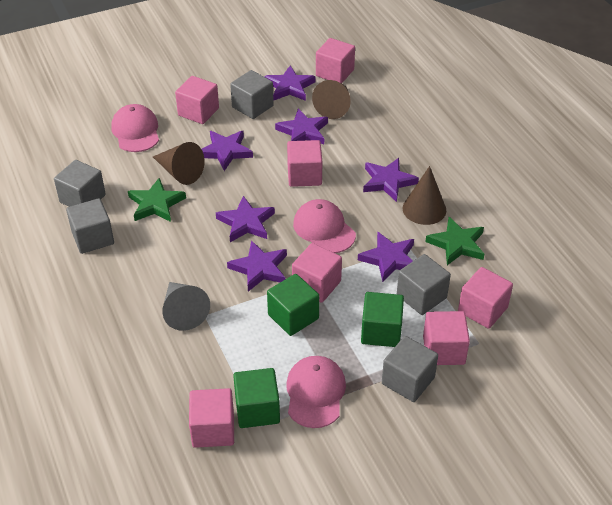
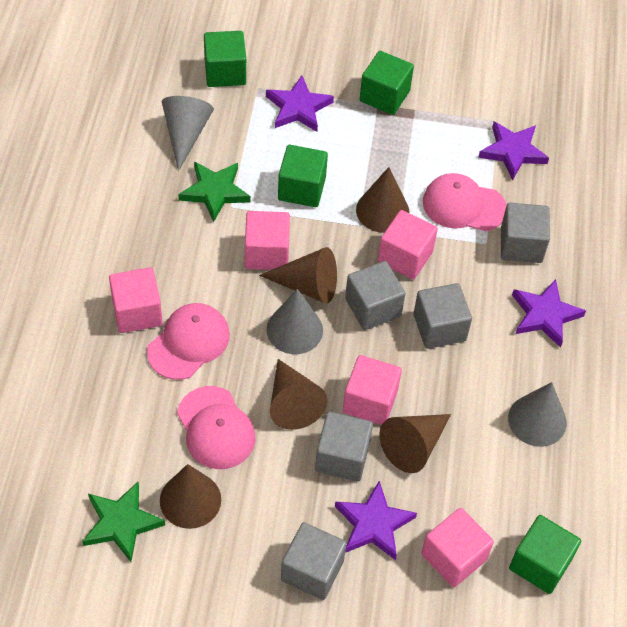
brown cone: 3 -> 5
green cube: 3 -> 4
grey cone: 1 -> 3
pink cube: 7 -> 5
purple star: 7 -> 4

